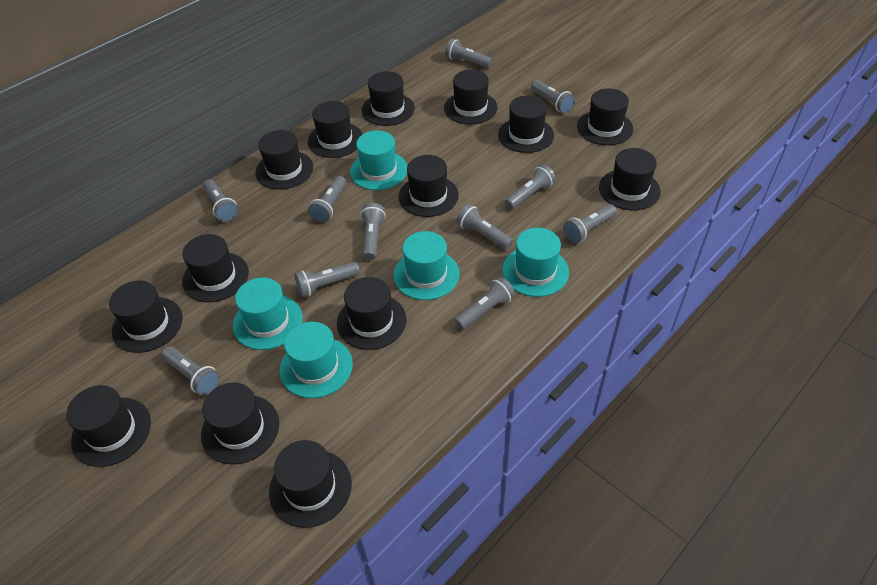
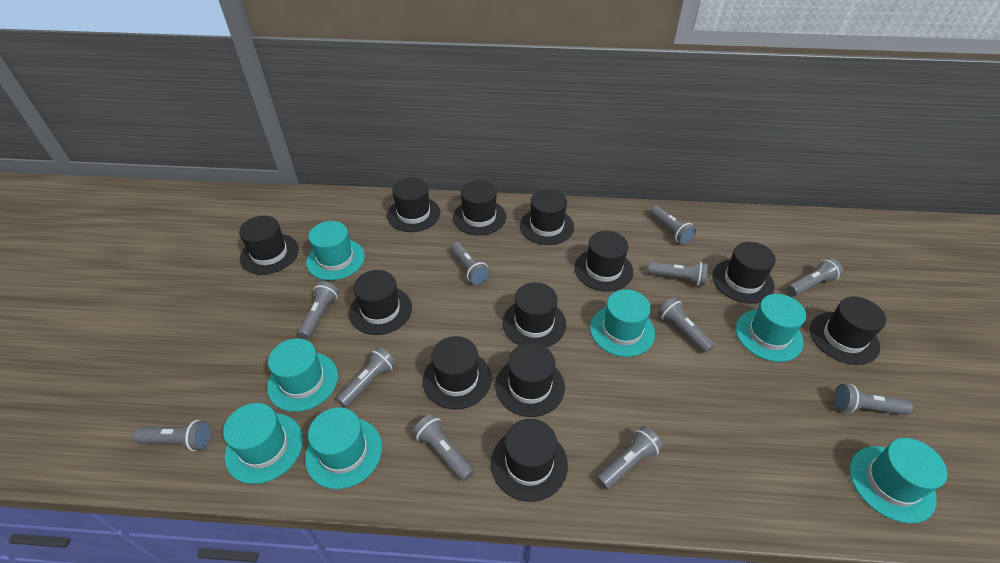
black hat: 14 -> 12
turquoise hat: 5 -> 7

